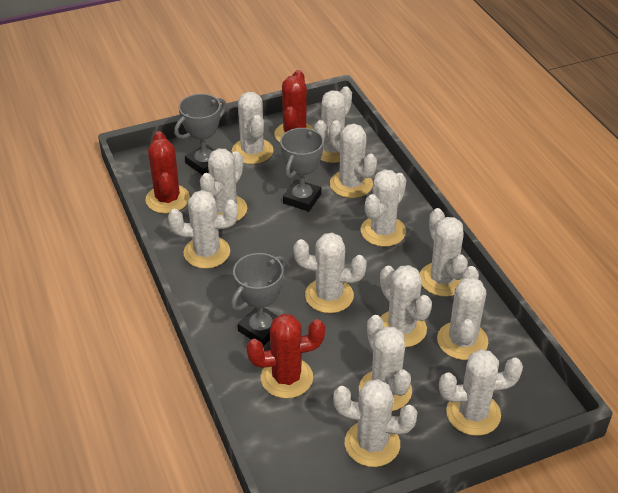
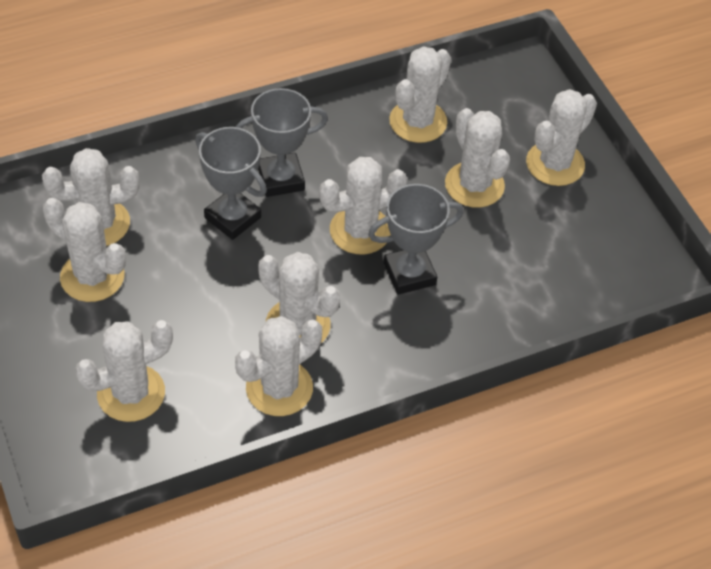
red cactus: 3 -> 0
white cactus: 13 -> 9

